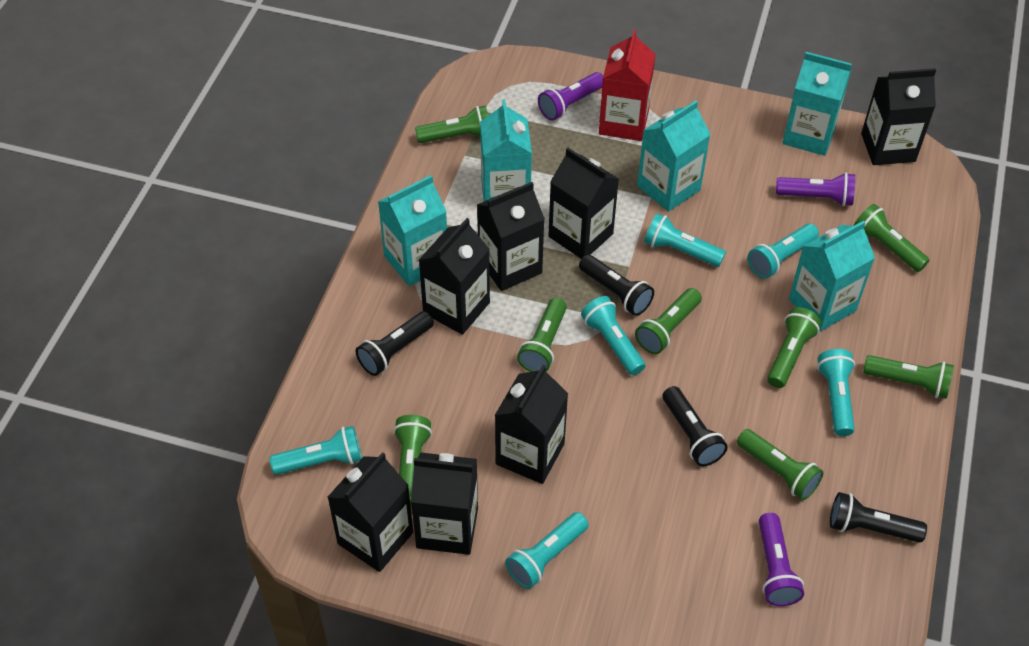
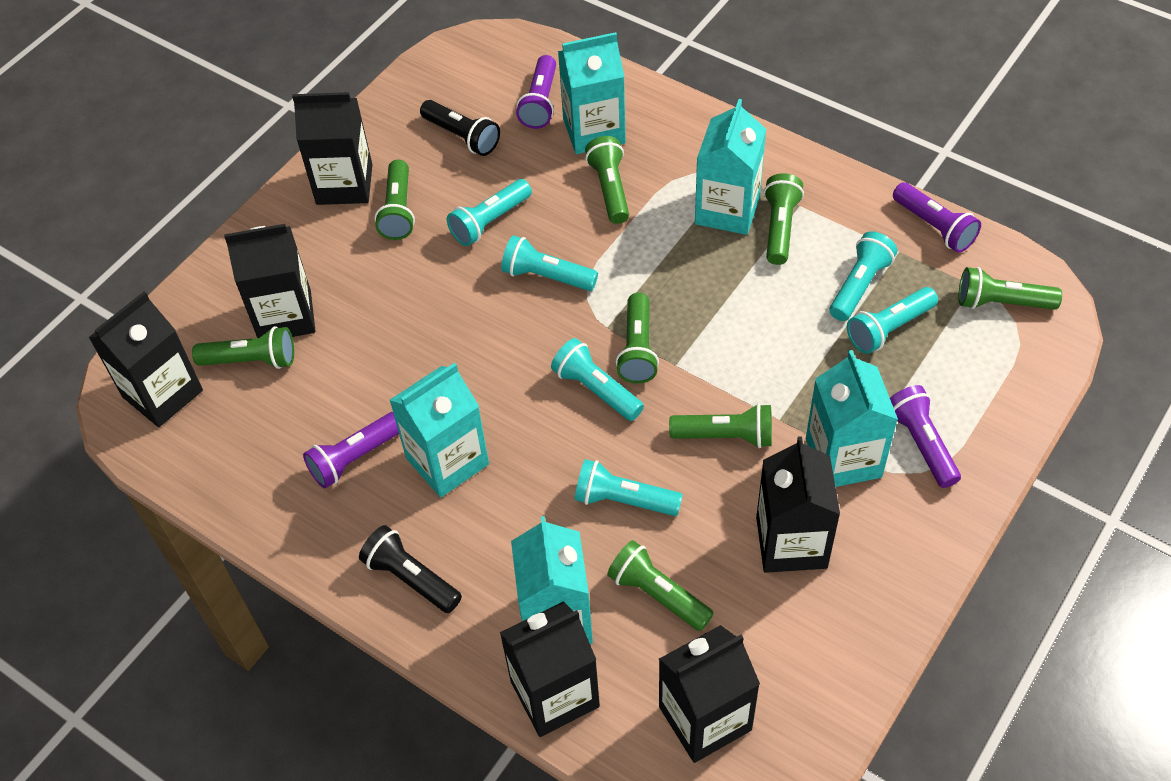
black carton: 7 -> 6
black flashlight: 4 -> 2
purple flashlight: 3 -> 4
red carton: 1 -> 0

